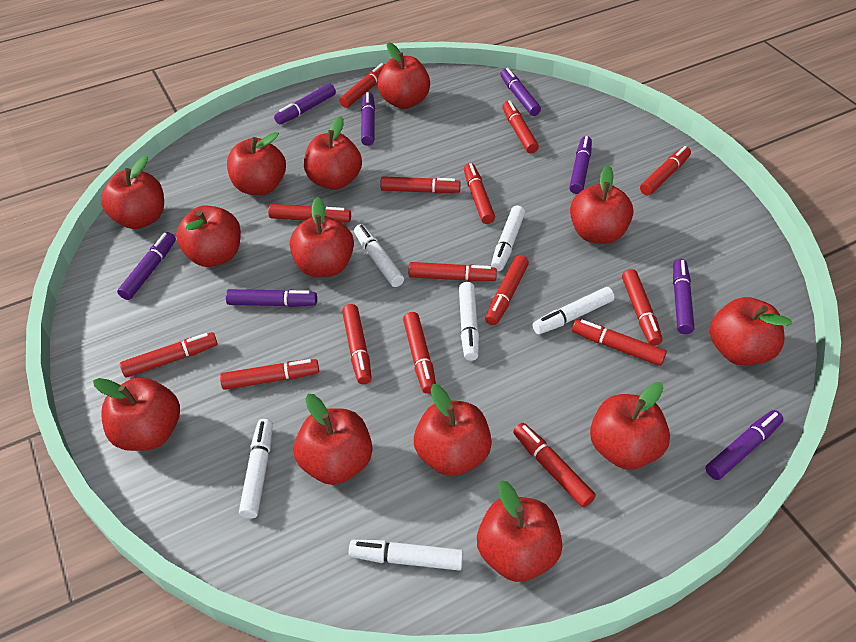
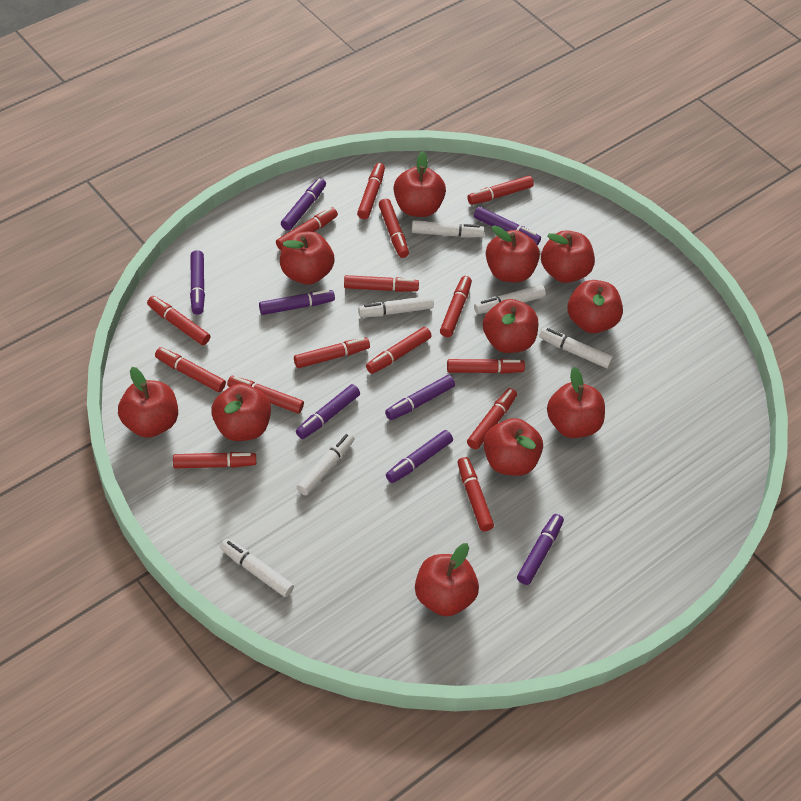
red apple: 13 -> 11

